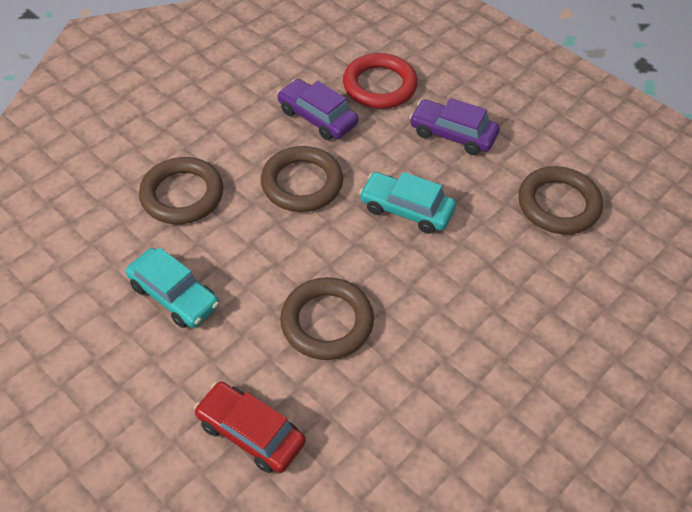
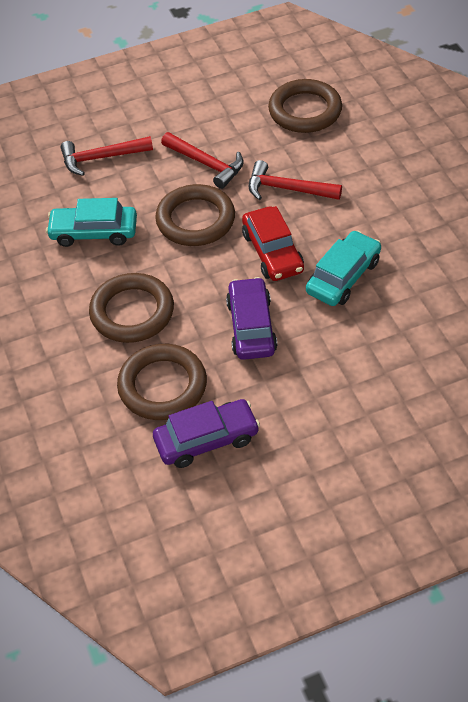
red hammer: 0 -> 3
red ring: 1 -> 0

